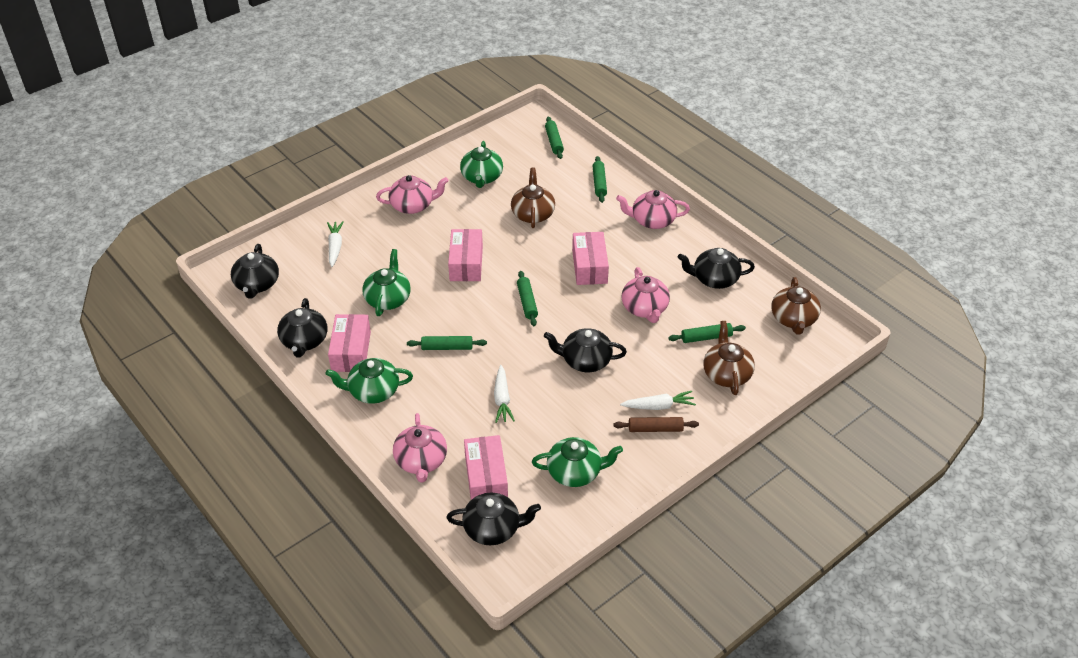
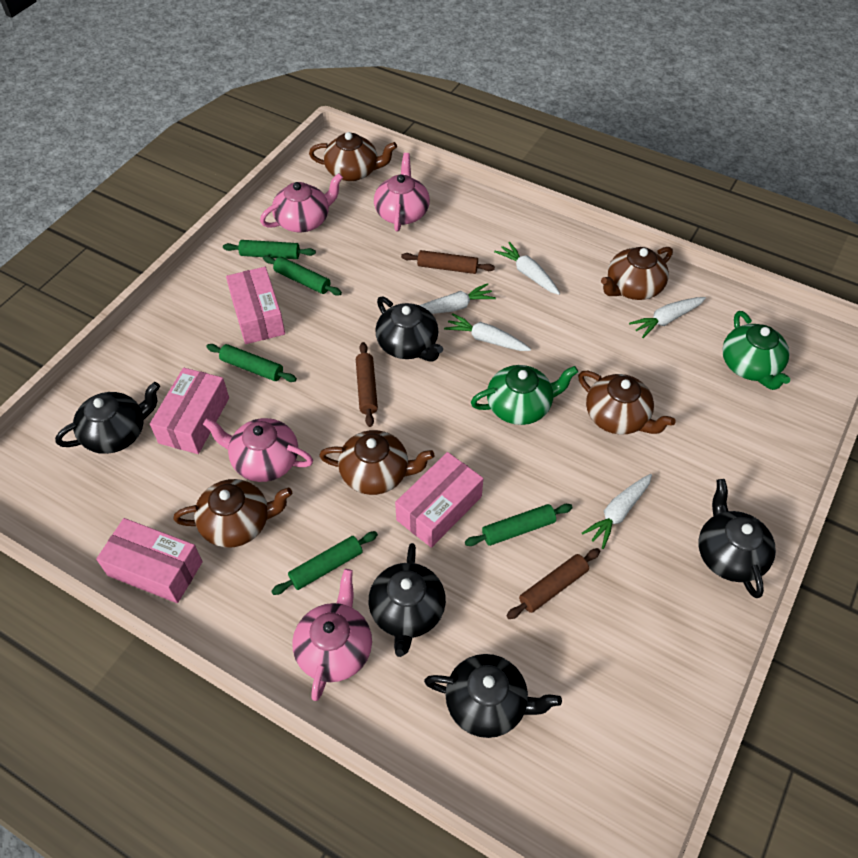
brown rolling pin: 1 -> 3
brown teapot: 3 -> 5
green teapot: 4 -> 2
white carrot: 3 -> 5

